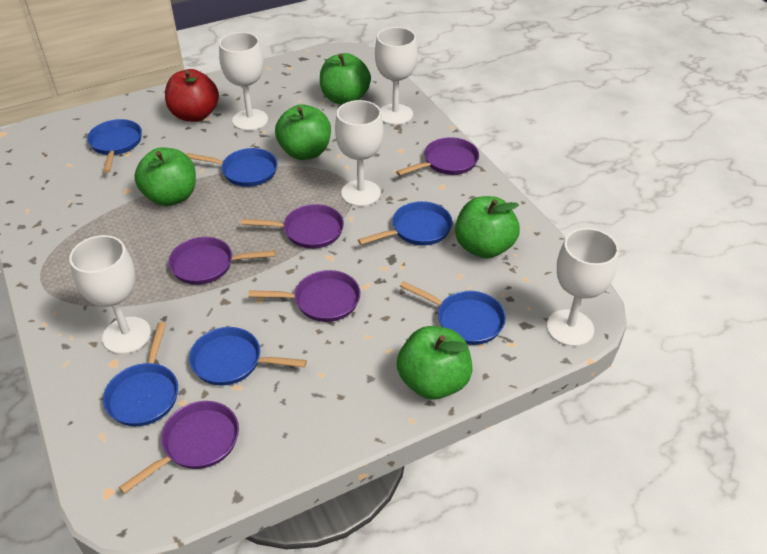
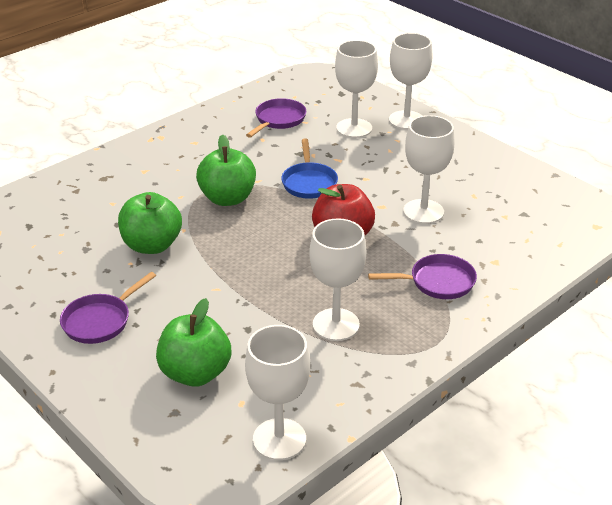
blue pan: 6 -> 1
green apple: 5 -> 3
purple pan: 5 -> 3

